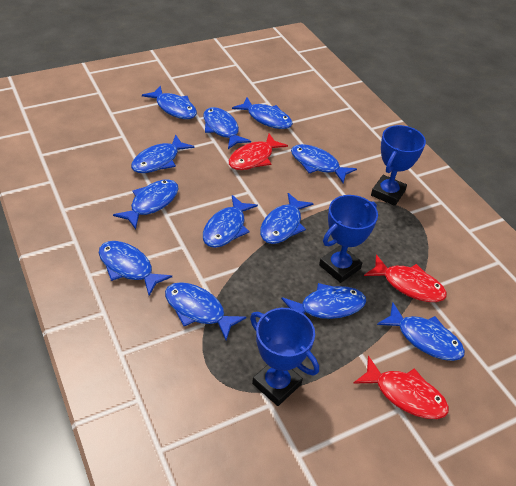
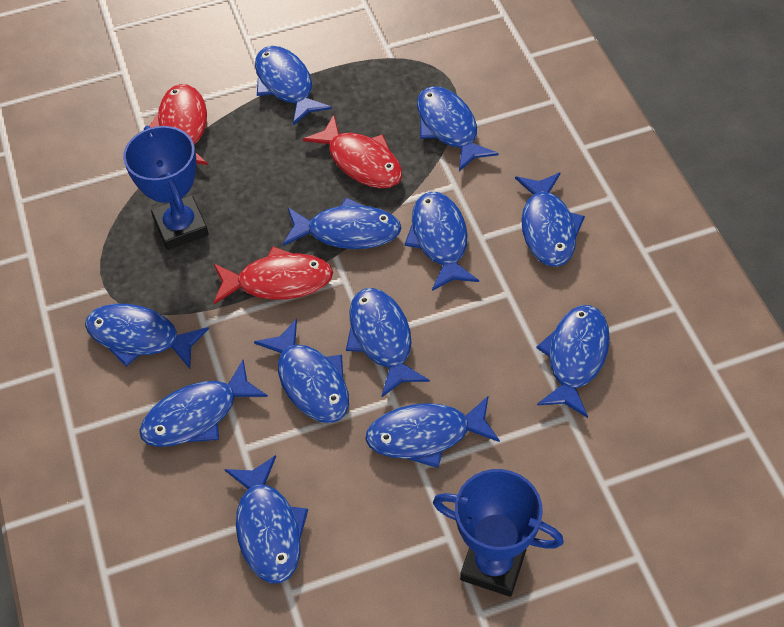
blue trophy: 3 -> 2

